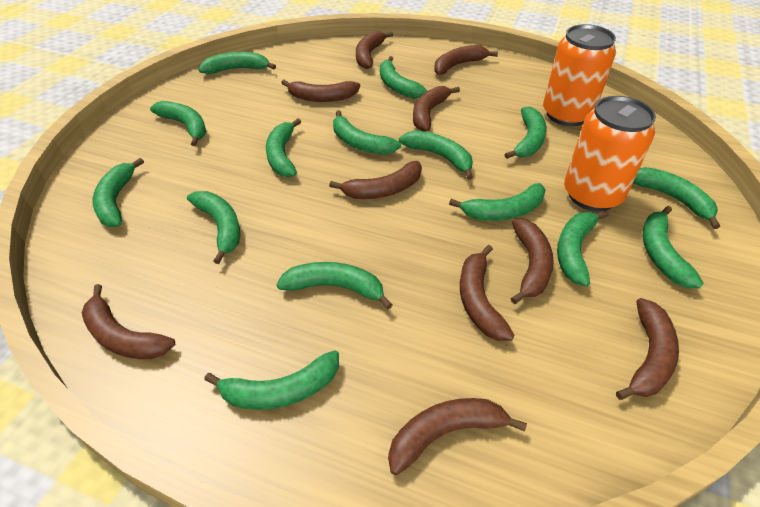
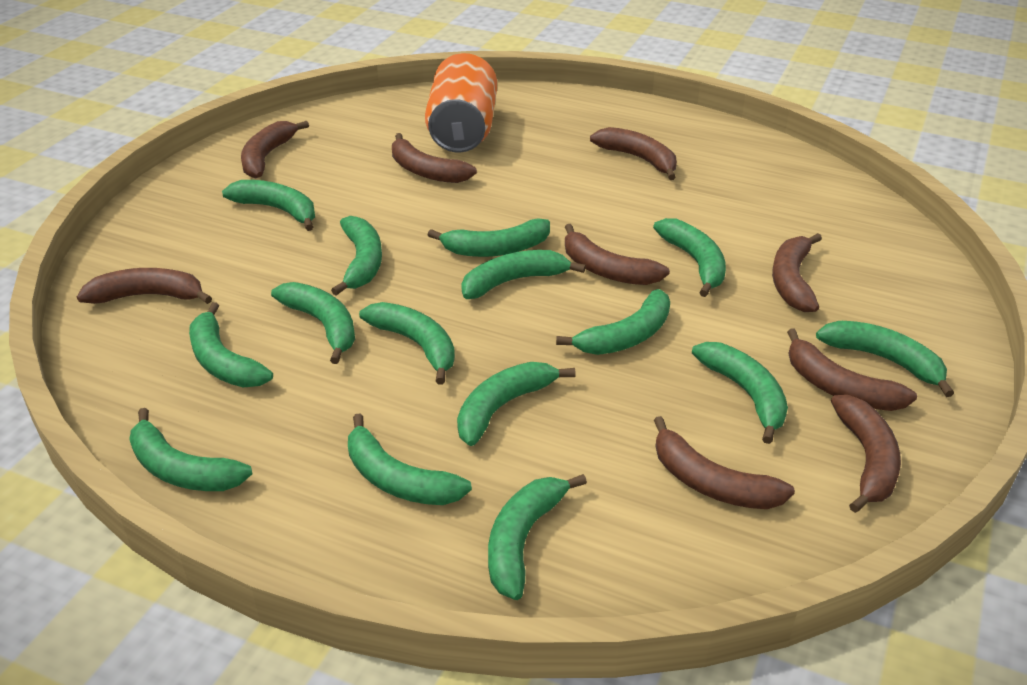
brown banana: 10 -> 9
orange can: 2 -> 1

